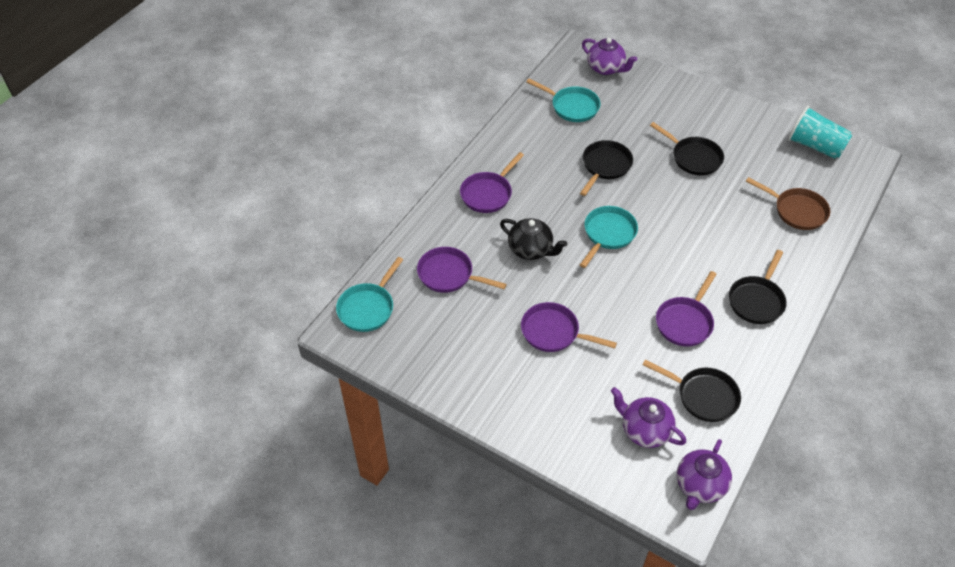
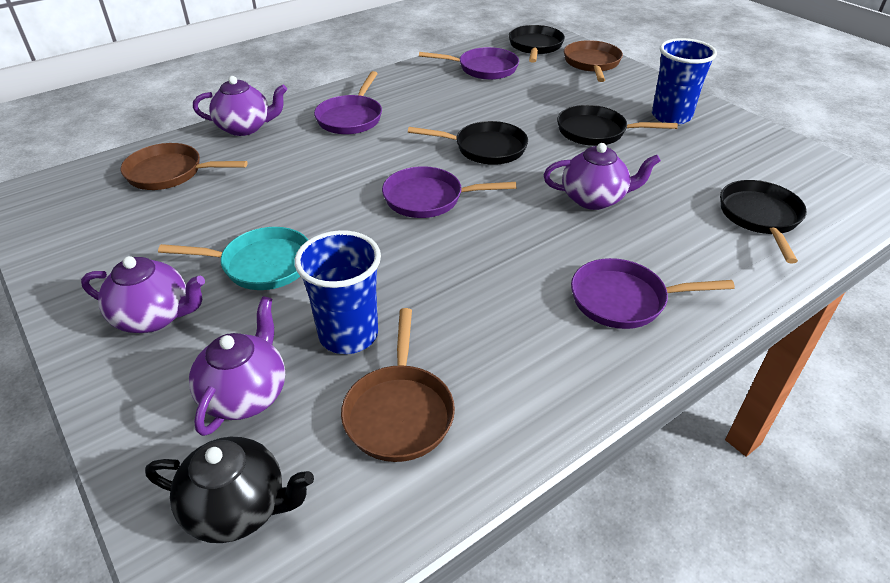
blue cup: 0 -> 2
brown pan: 1 -> 3
purple teapot: 3 -> 4
turquoise cup: 1 -> 0
turquoise pan: 3 -> 1

